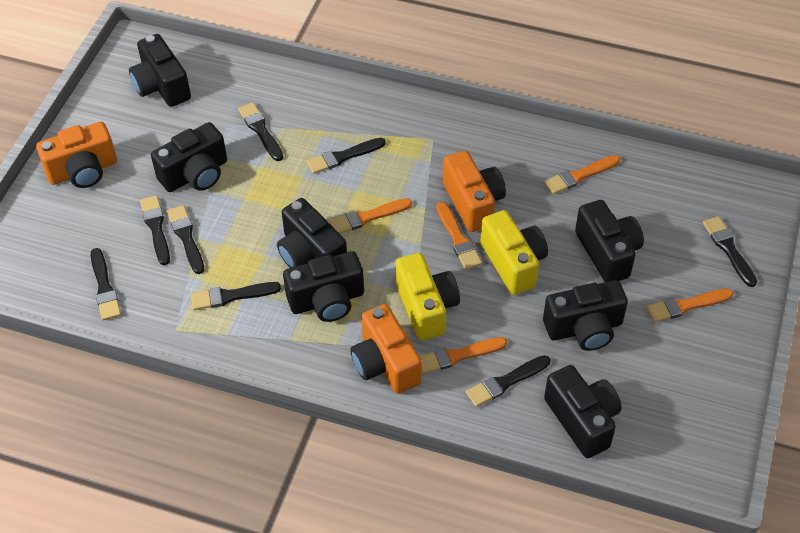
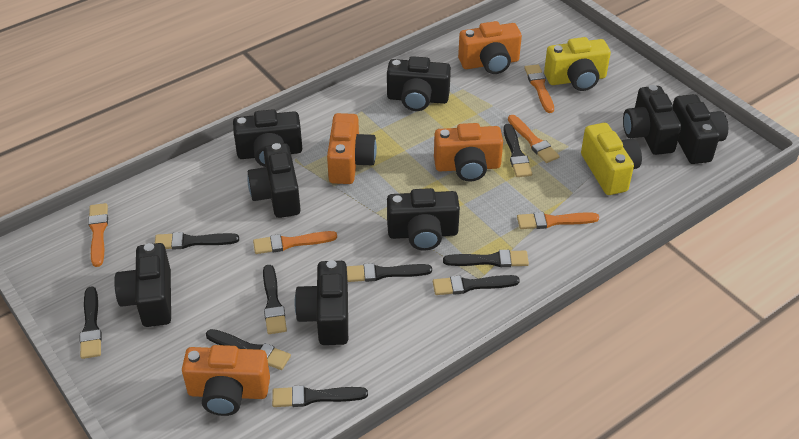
black brush: 8 -> 9
black camera: 7 -> 8
orange camera: 3 -> 4

